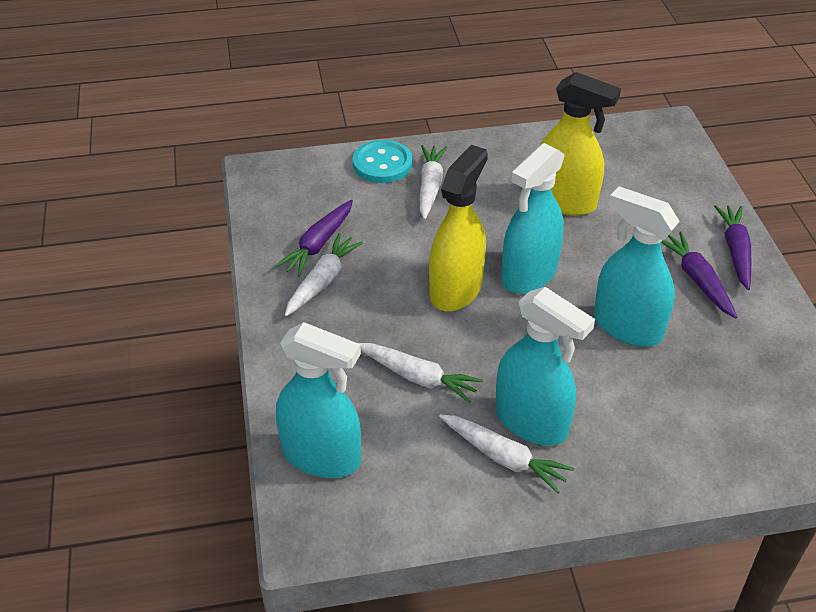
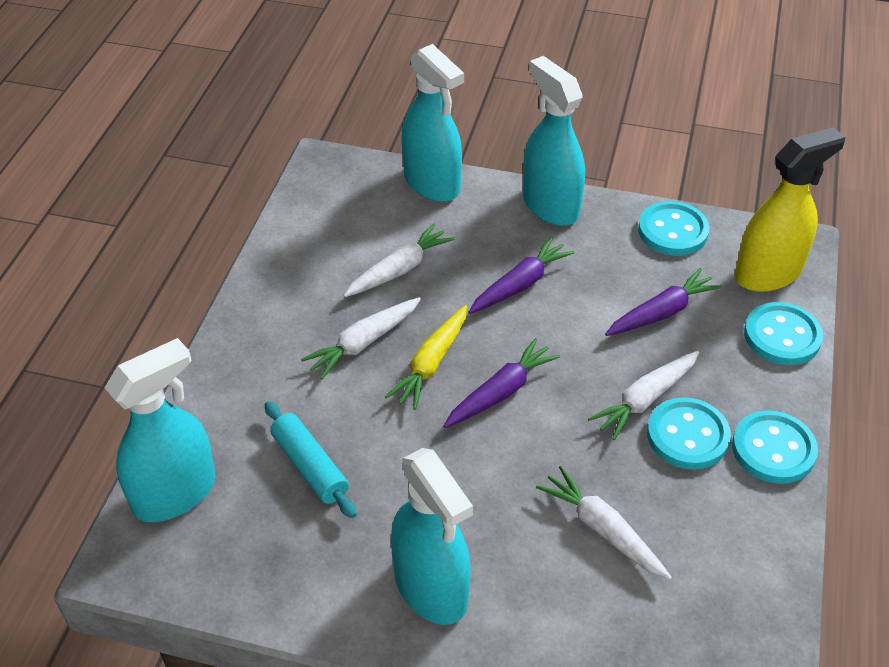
turquoise button: 1 -> 4
turquoise rolling pin: 0 -> 1
yellow carrot: 0 -> 1
yellow spray bottle: 2 -> 1

